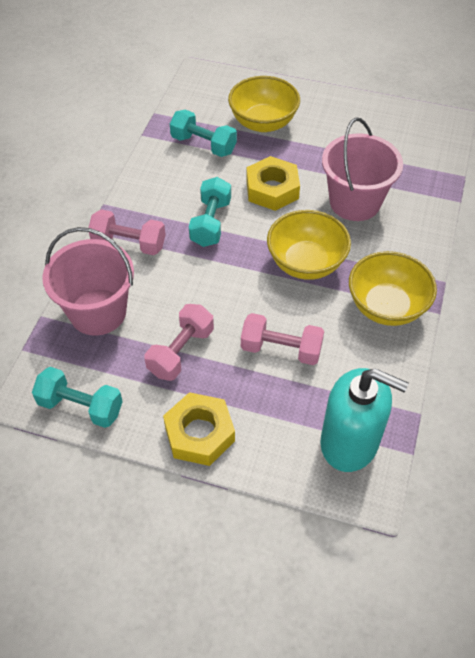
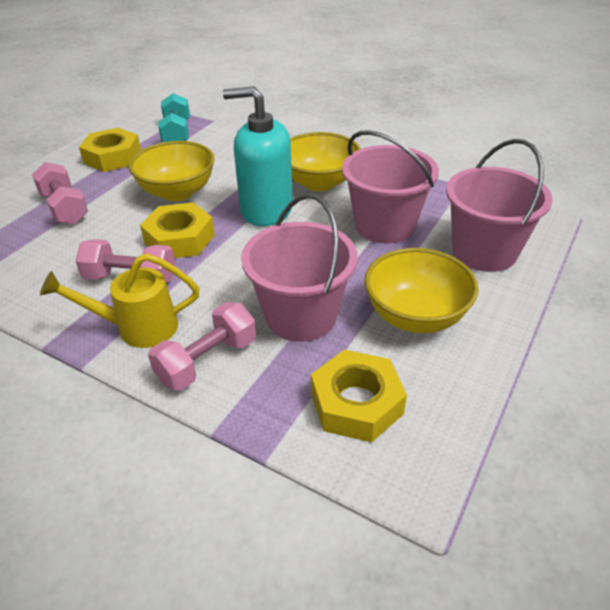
pink bucket: 2 -> 3
turquoise dumbbell: 3 -> 1
yellow nut: 2 -> 3
yellow watering can: 0 -> 1

